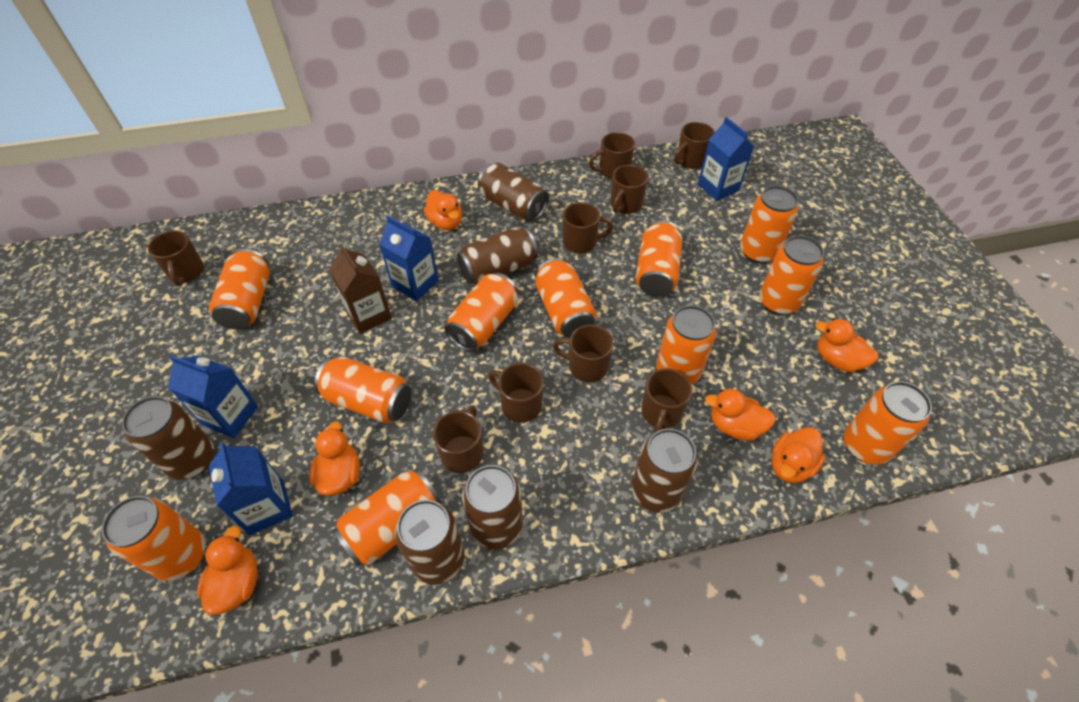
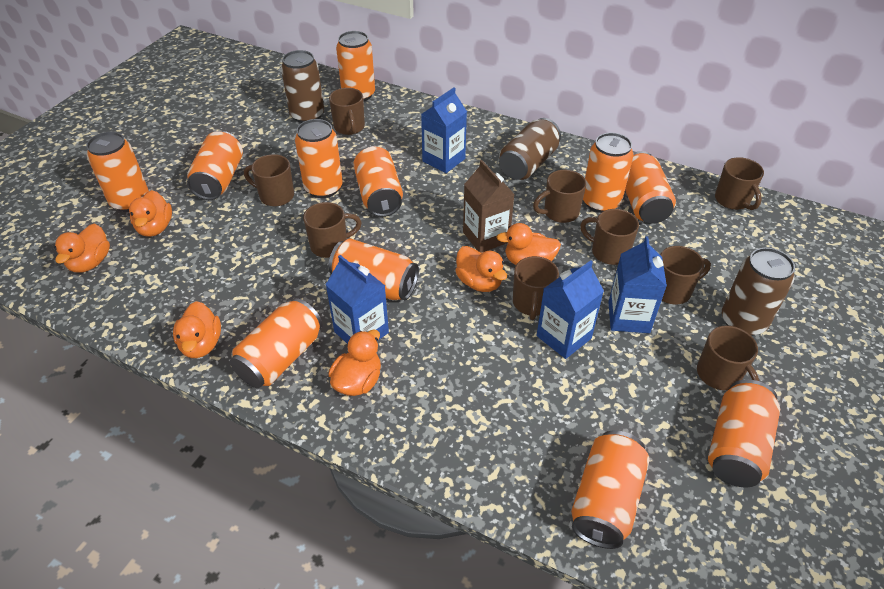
brown can: 6 -> 3

